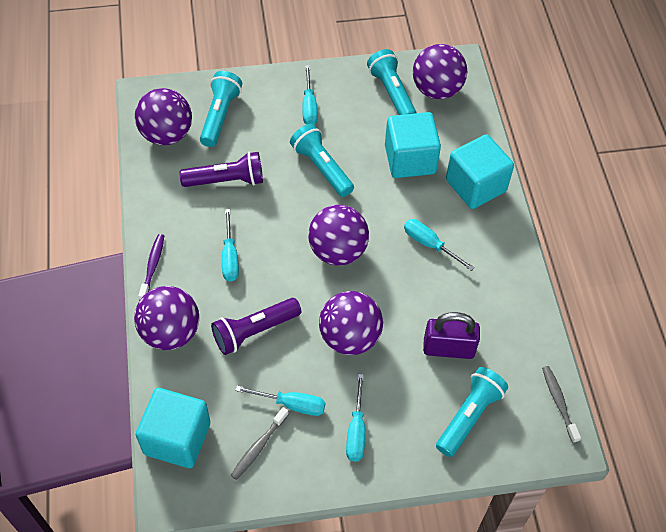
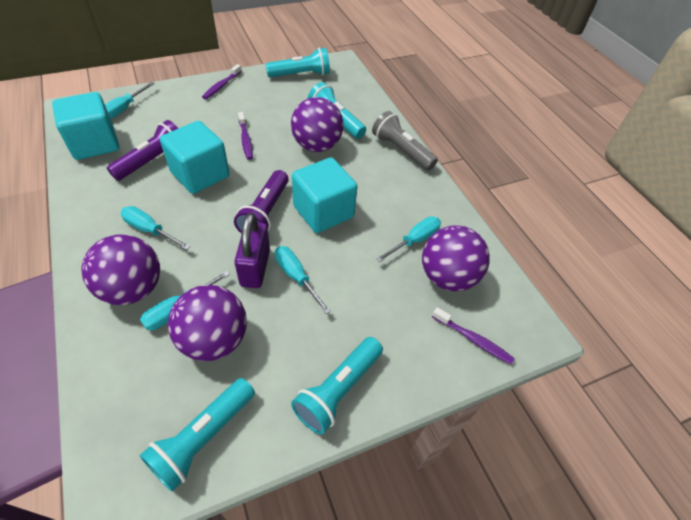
grey flashlight: 0 -> 1
grey toothbrush: 2 -> 0
purple ball: 5 -> 4
purple toothbrush: 1 -> 3

